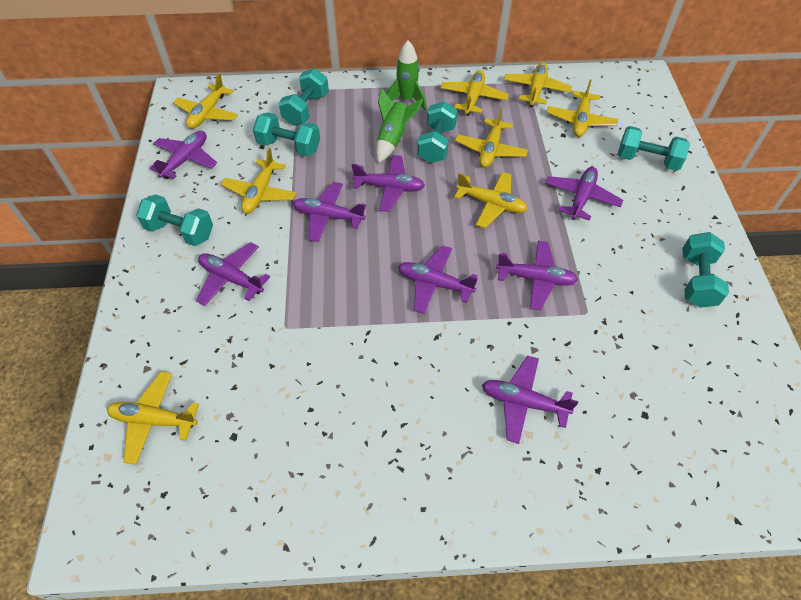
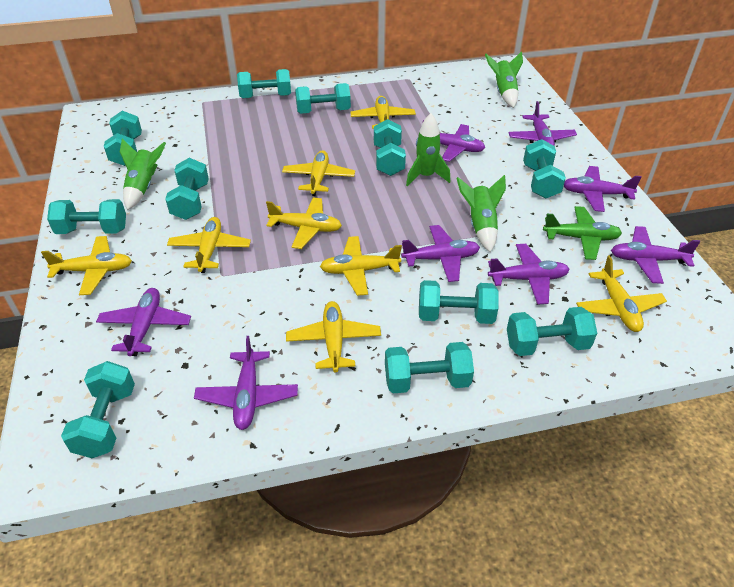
green plane: 0 -> 1
green rocket: 2 -> 4
turquoise dumbbell: 6 -> 11

